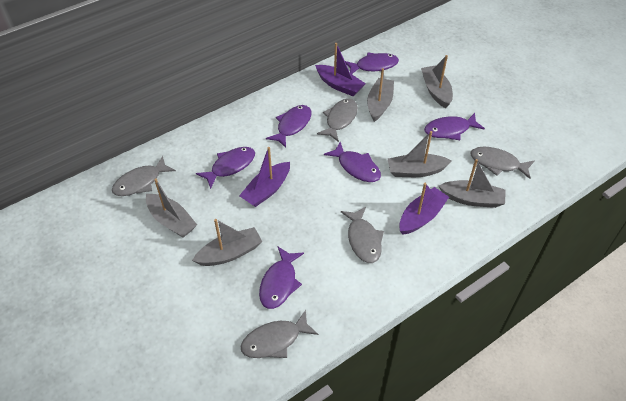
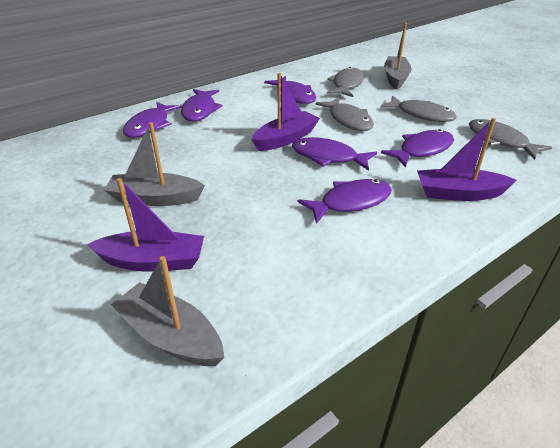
grey boat: 6 -> 3
grey fish: 5 -> 4

